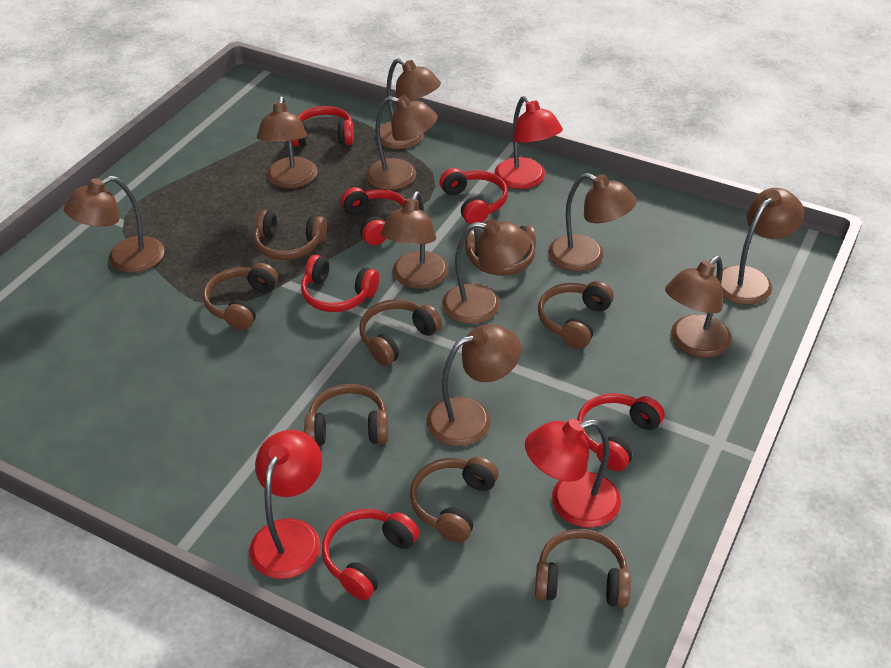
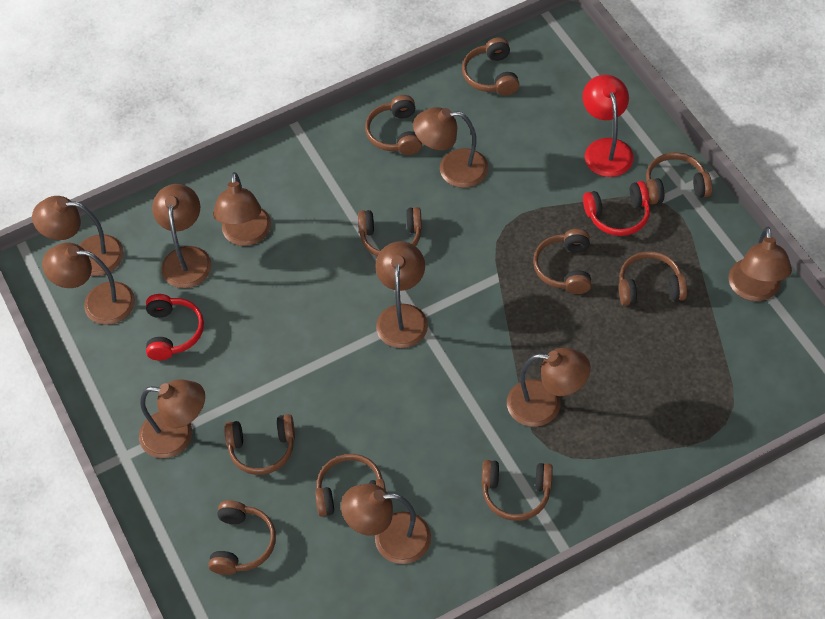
brown headphones: 8 -> 10
red headphones: 6 -> 2
red lamp: 3 -> 1

